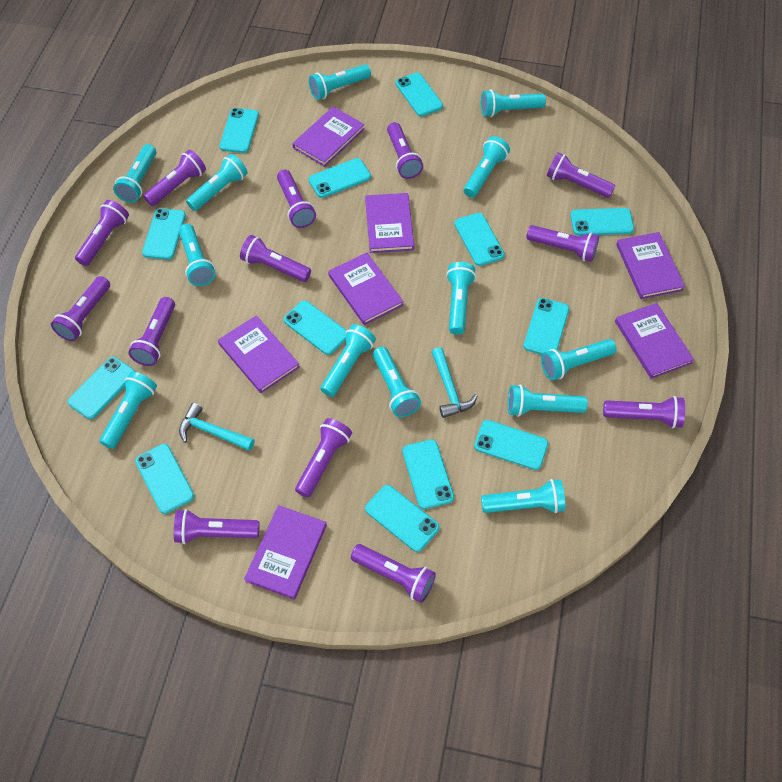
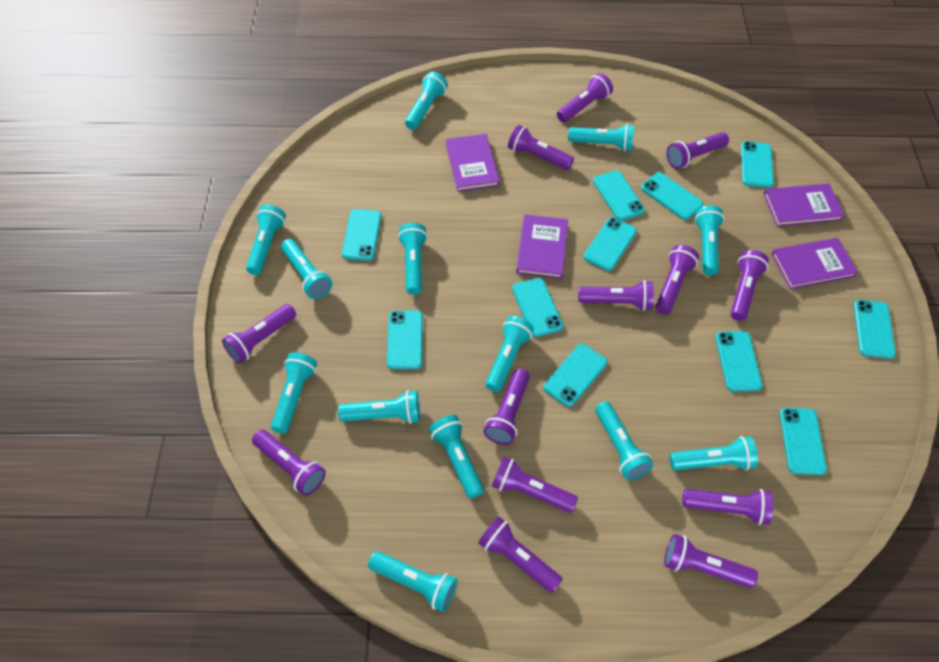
purple book: 7 -> 4
turquoise hammer: 2 -> 0
turquoise phone: 13 -> 11

